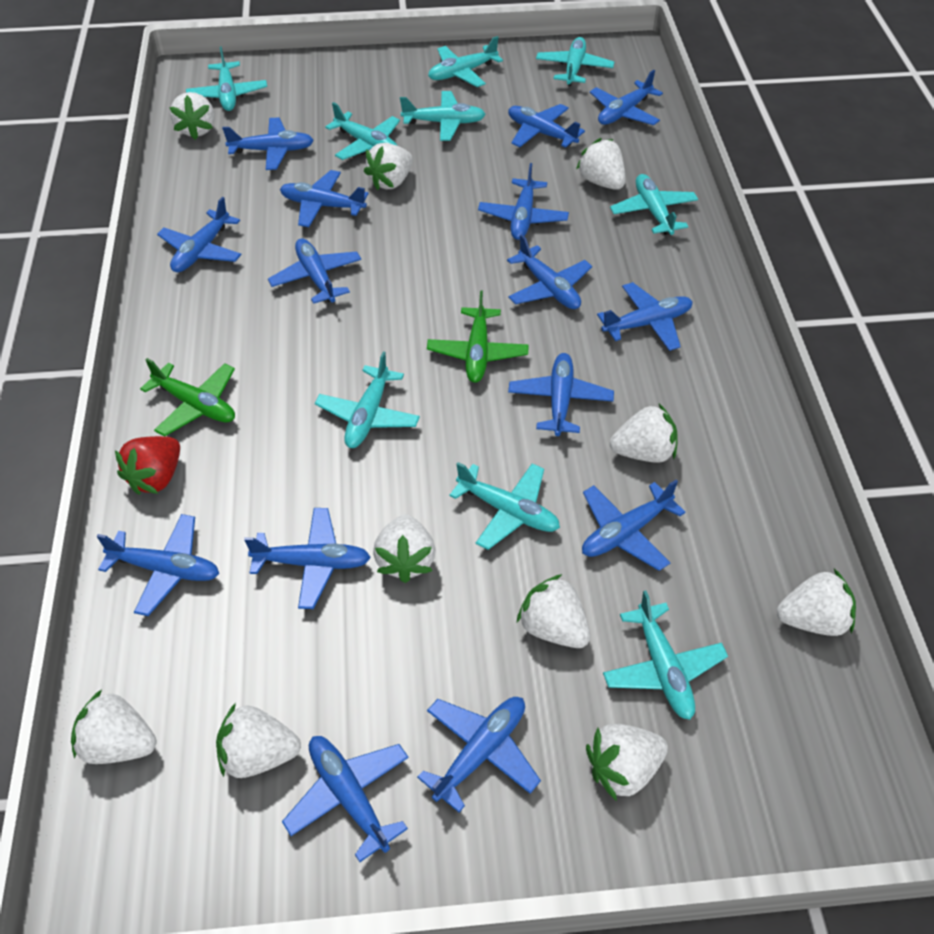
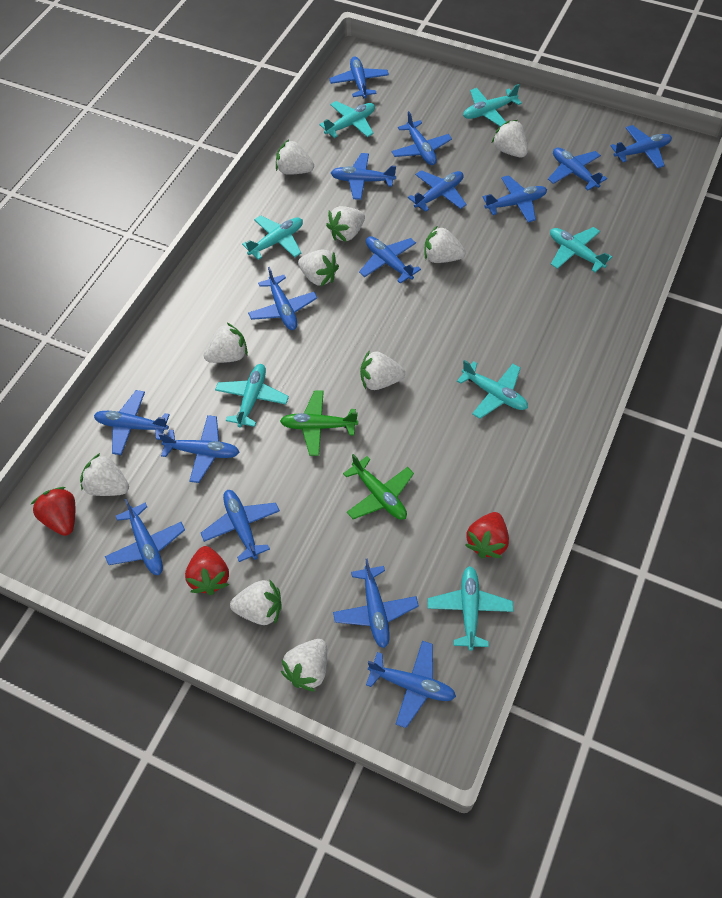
red strawberry: 1 -> 3
turquoise plane: 9 -> 7

